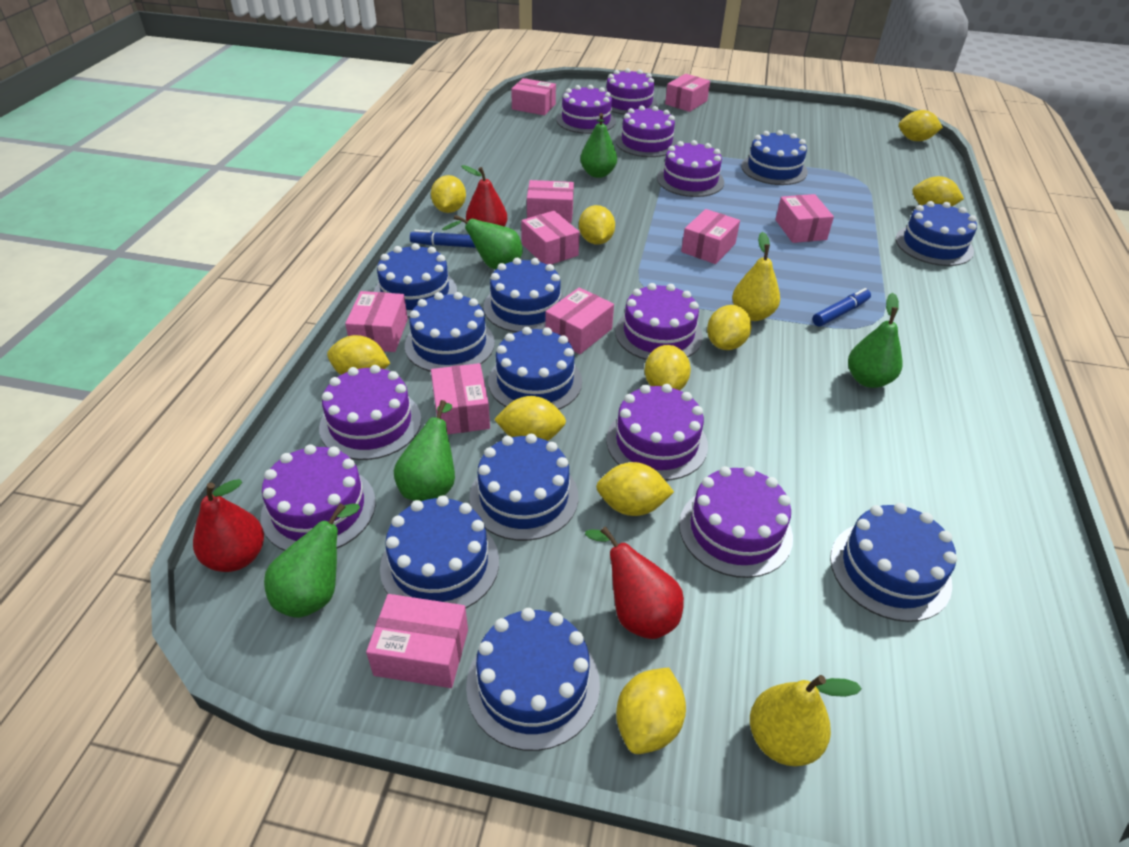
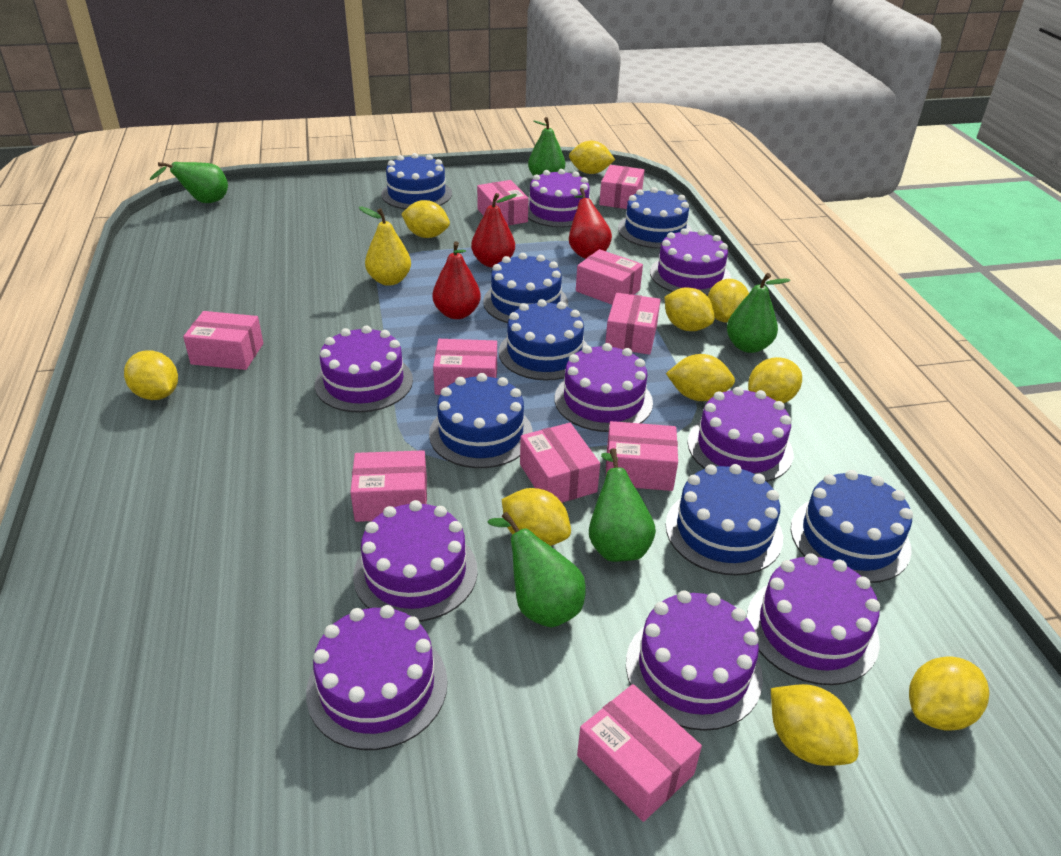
blue cake: 10 -> 7
blue marker: 2 -> 0
yellow pear: 2 -> 1

